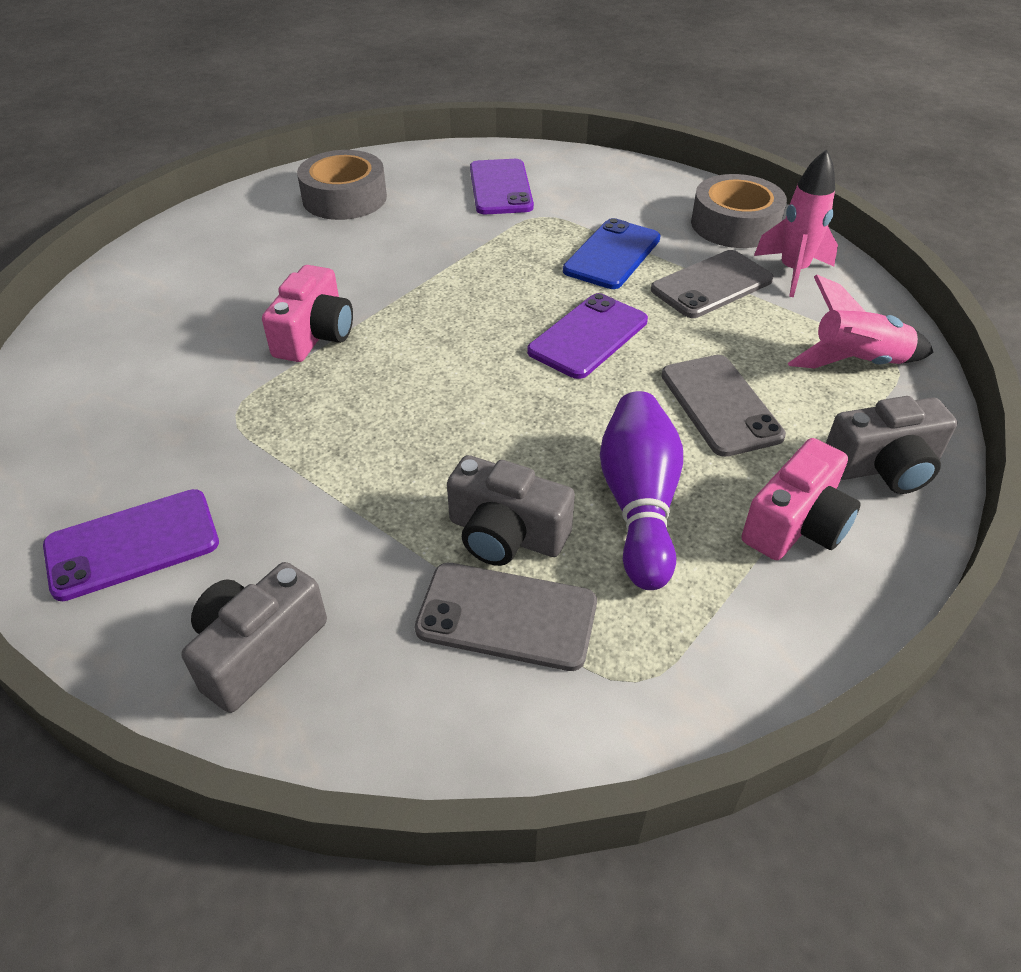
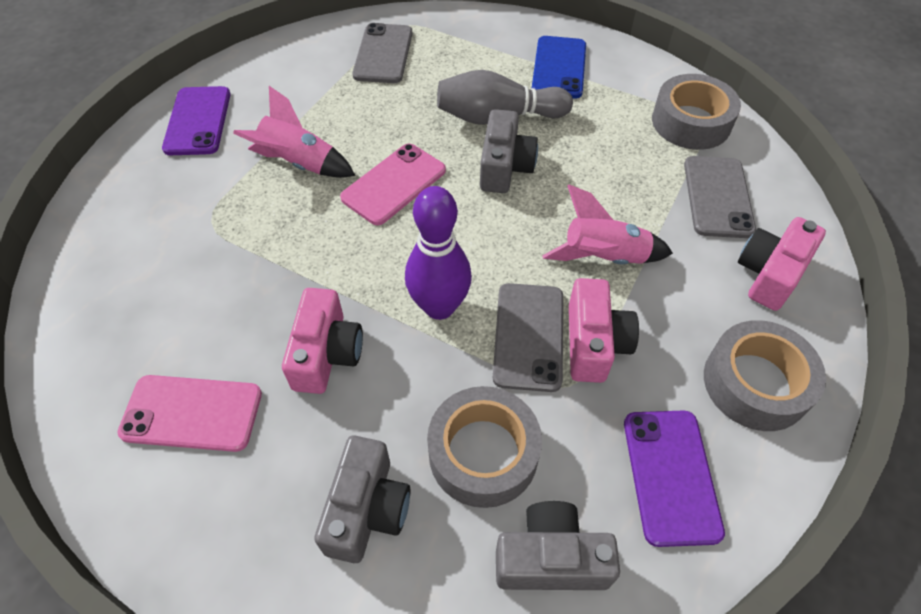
grey bowling pin: 0 -> 1
grey tape: 2 -> 3
pink camera: 2 -> 3
pink phone: 0 -> 2
purple phone: 3 -> 2

